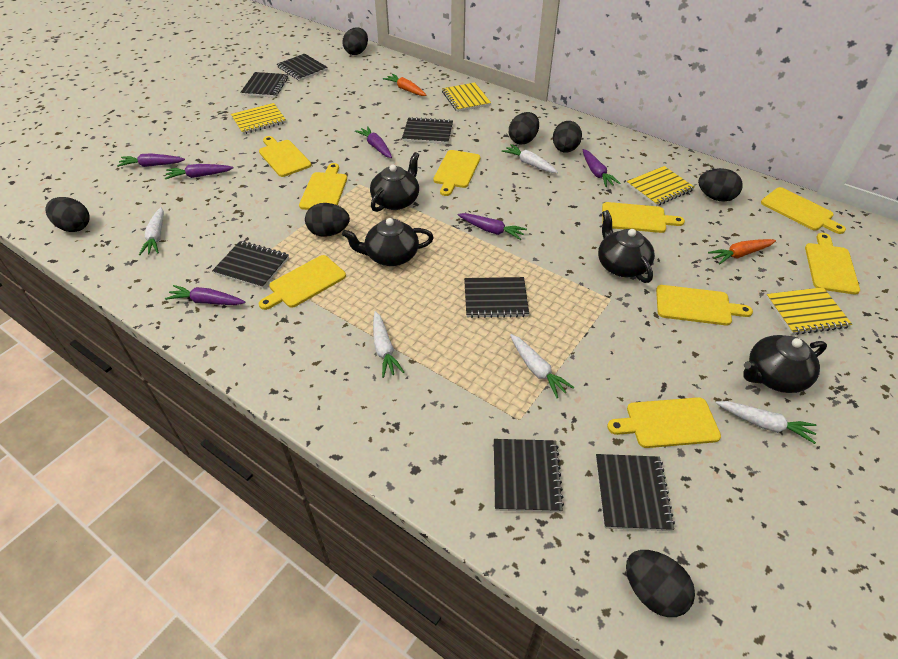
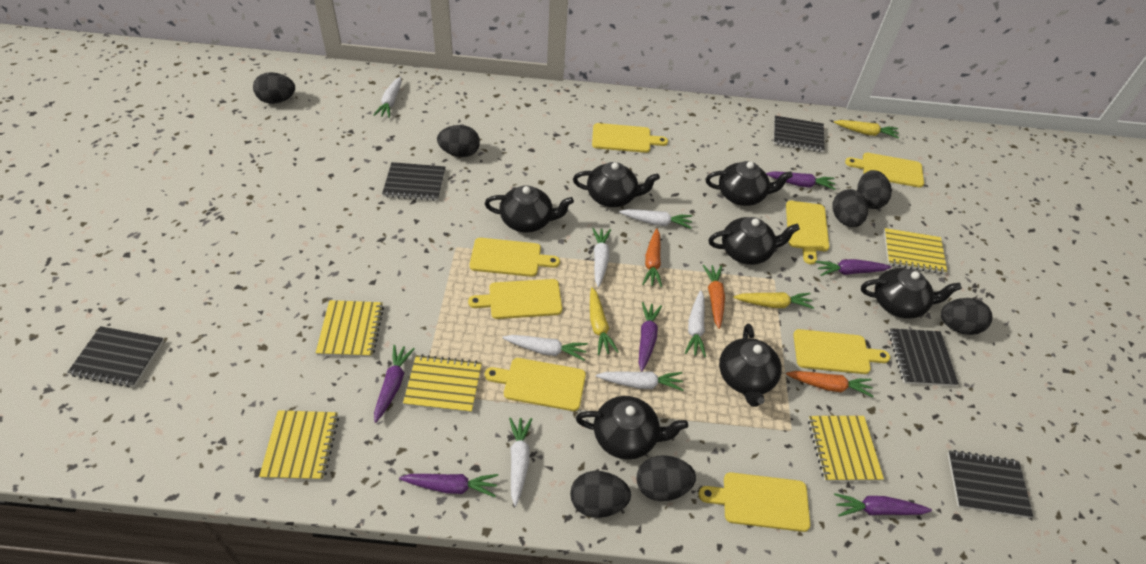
black notebook: 7 -> 5
black teapot: 4 -> 7
orange carrot: 2 -> 3
white carrot: 5 -> 7
yellow carrot: 0 -> 3
yellow cutting board: 9 -> 8
yellow notebook: 4 -> 5

